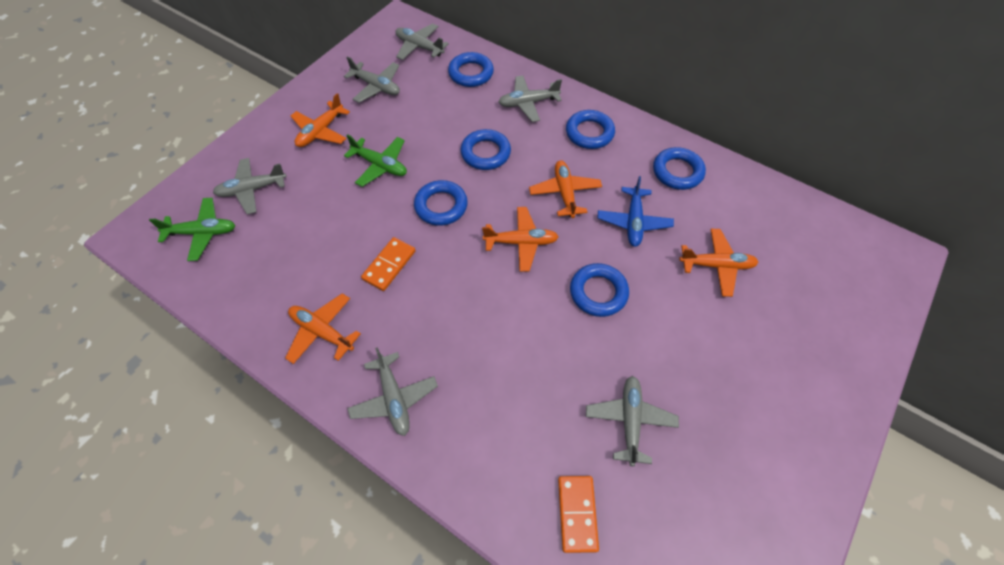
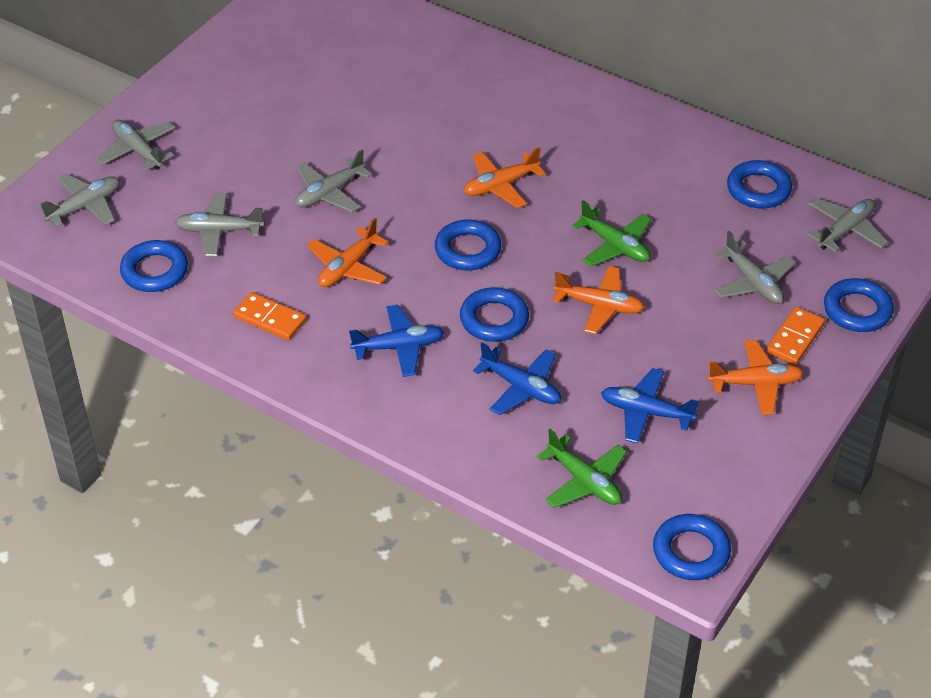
blue plane: 1 -> 3
orange plane: 5 -> 4

